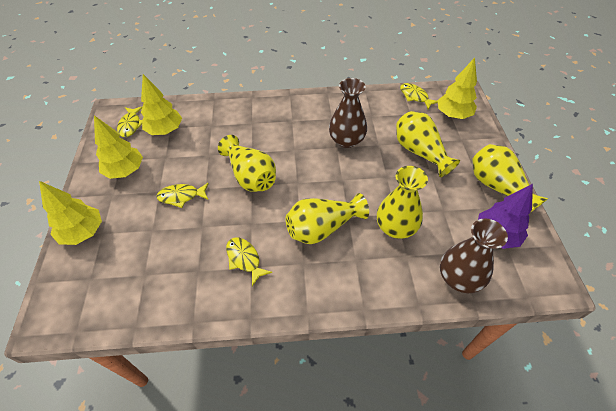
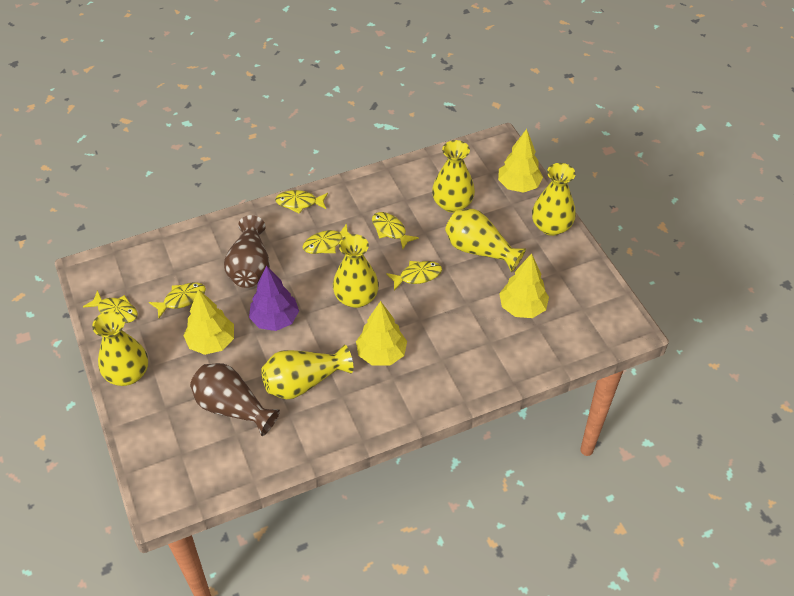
yellow fish: 4 -> 6
yellow vase: 5 -> 6

